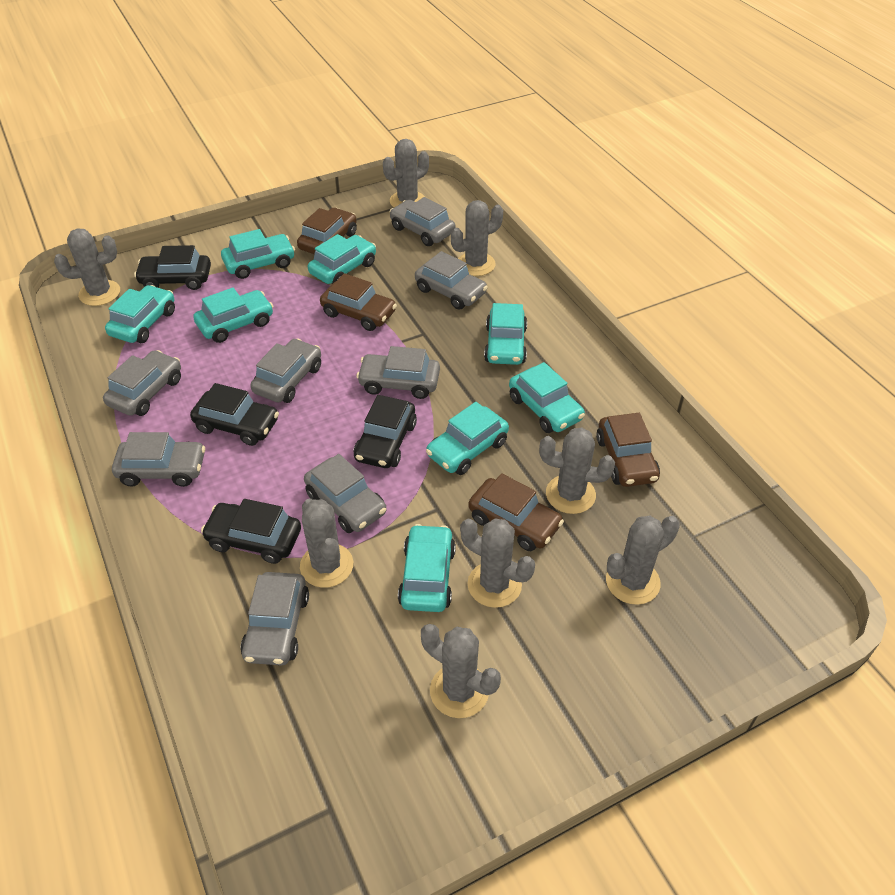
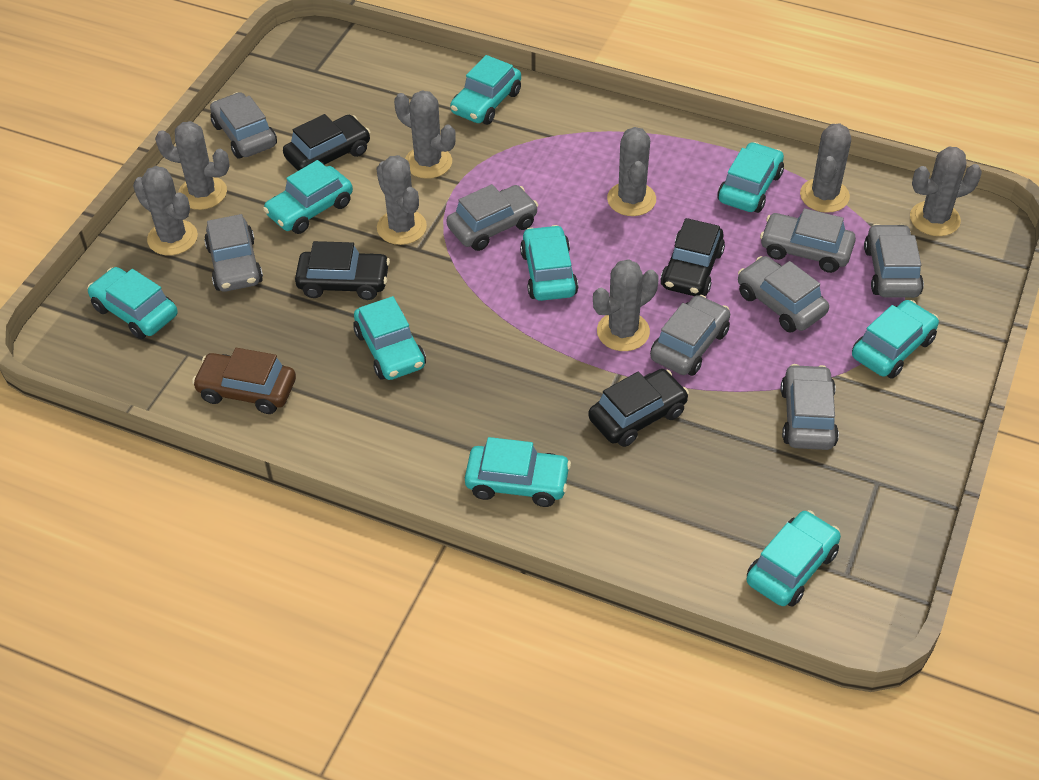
brown car: 4 -> 1
turquoise car: 8 -> 9

